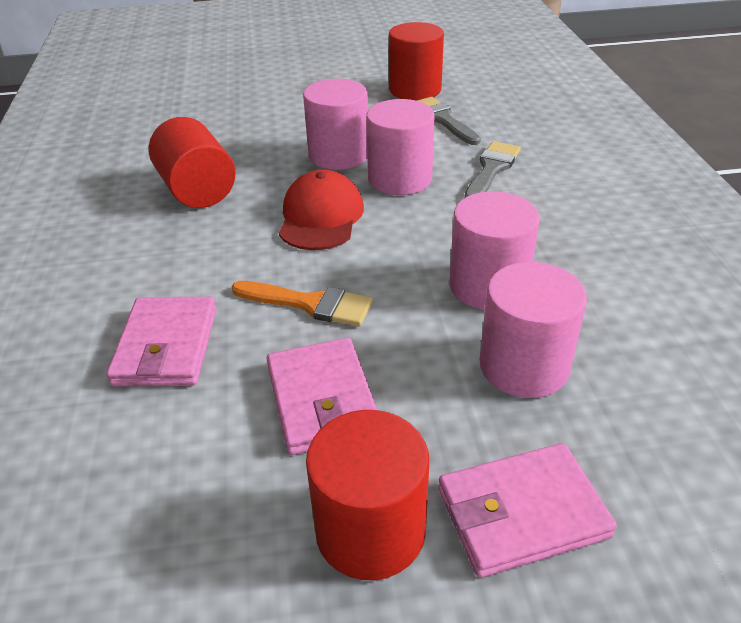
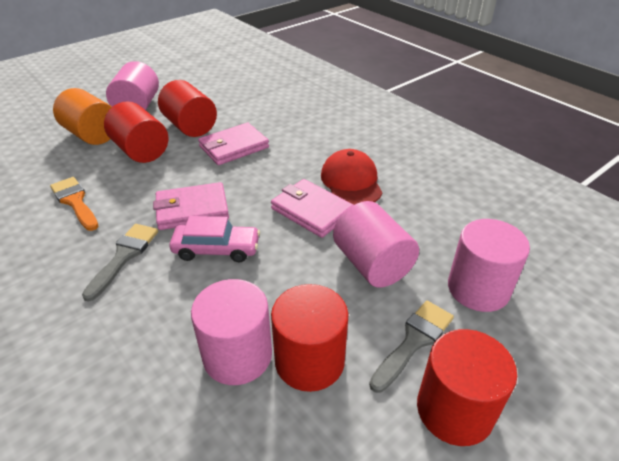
orange cylinder: 0 -> 1
pink car: 0 -> 1
red cylinder: 3 -> 4

